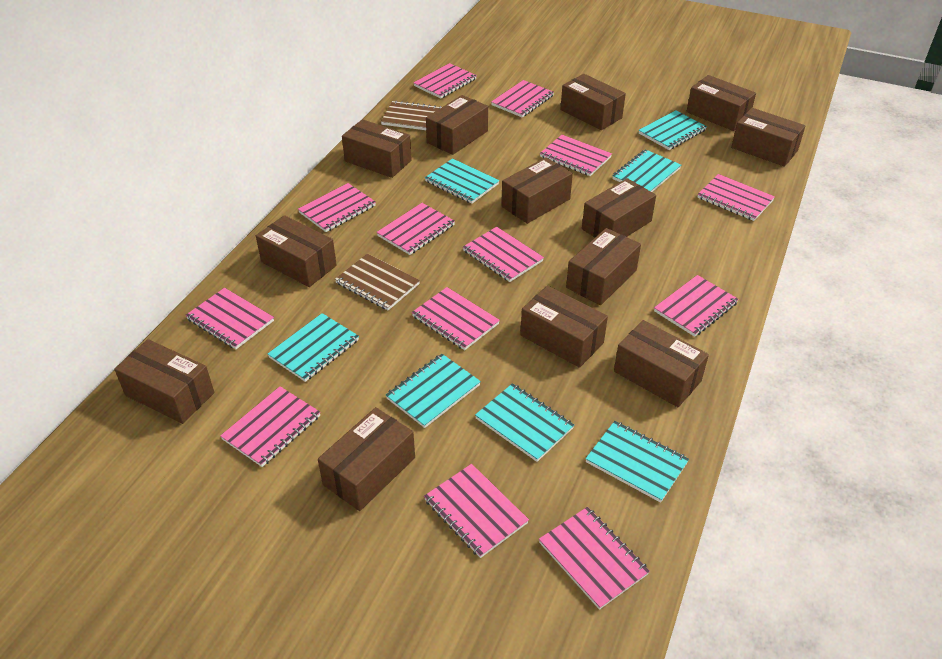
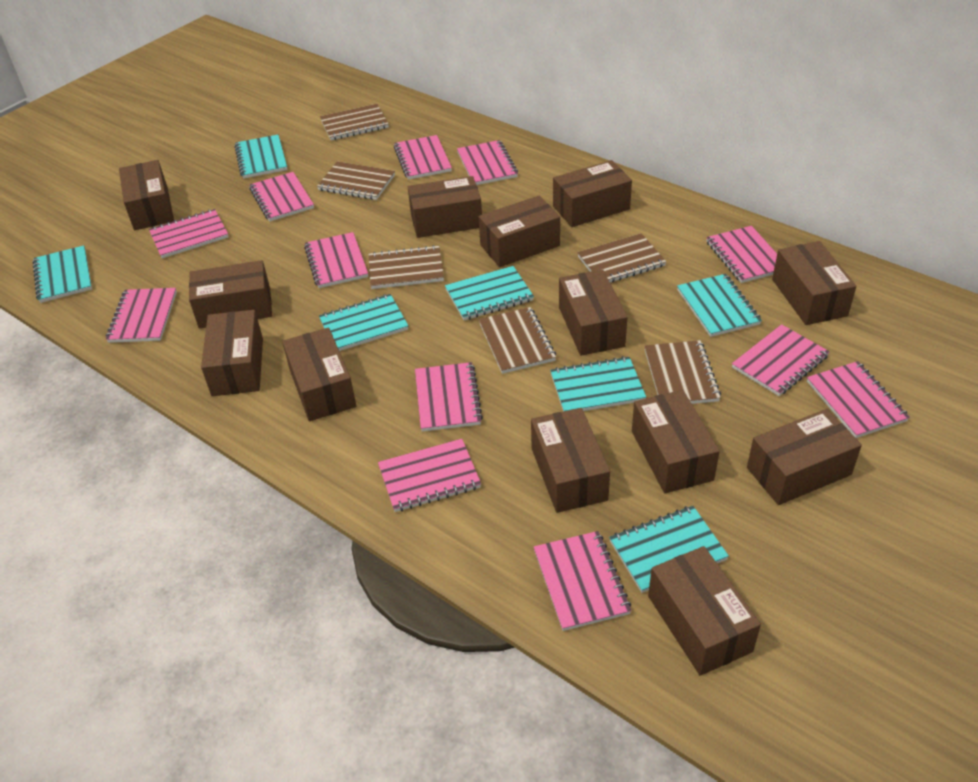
brown notebook: 2 -> 6
pink notebook: 13 -> 12

